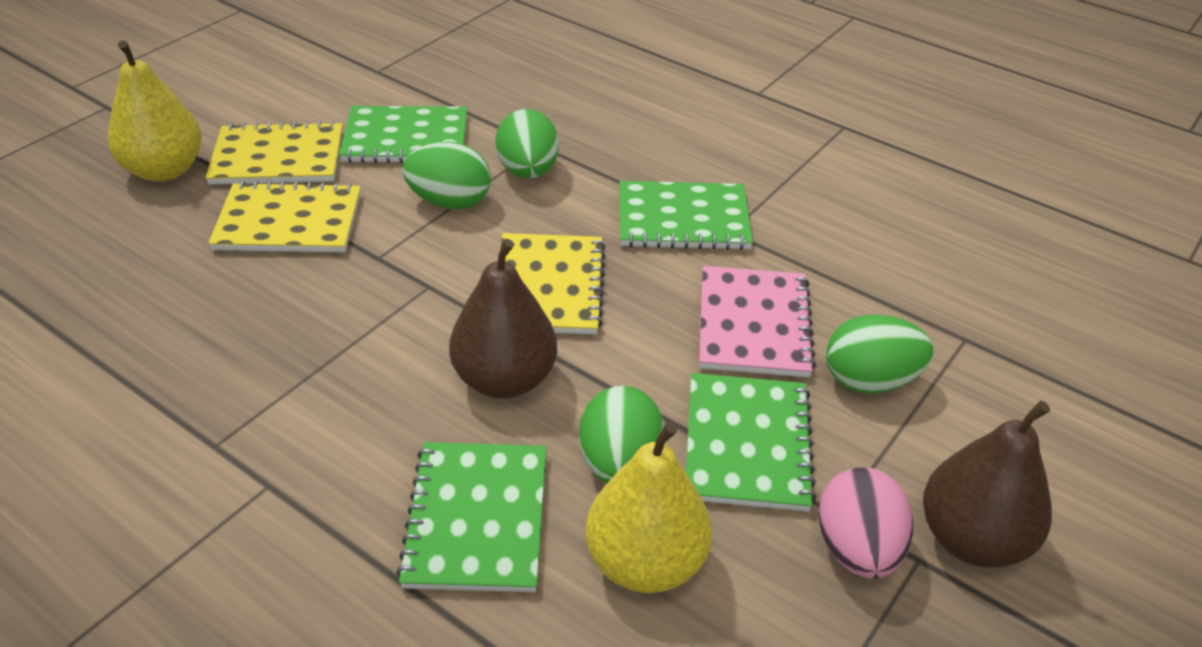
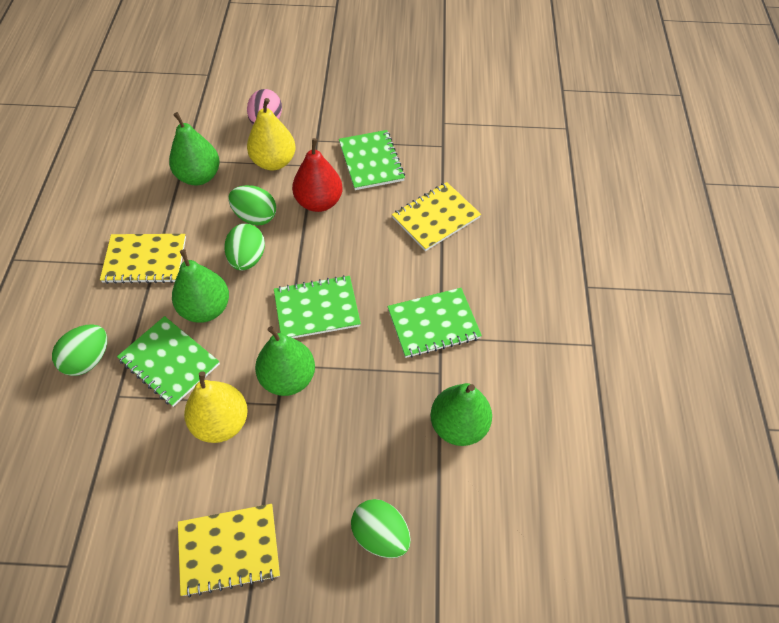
brown pear: 2 -> 0
green pear: 0 -> 4
pink notebook: 1 -> 0
red pear: 0 -> 1

